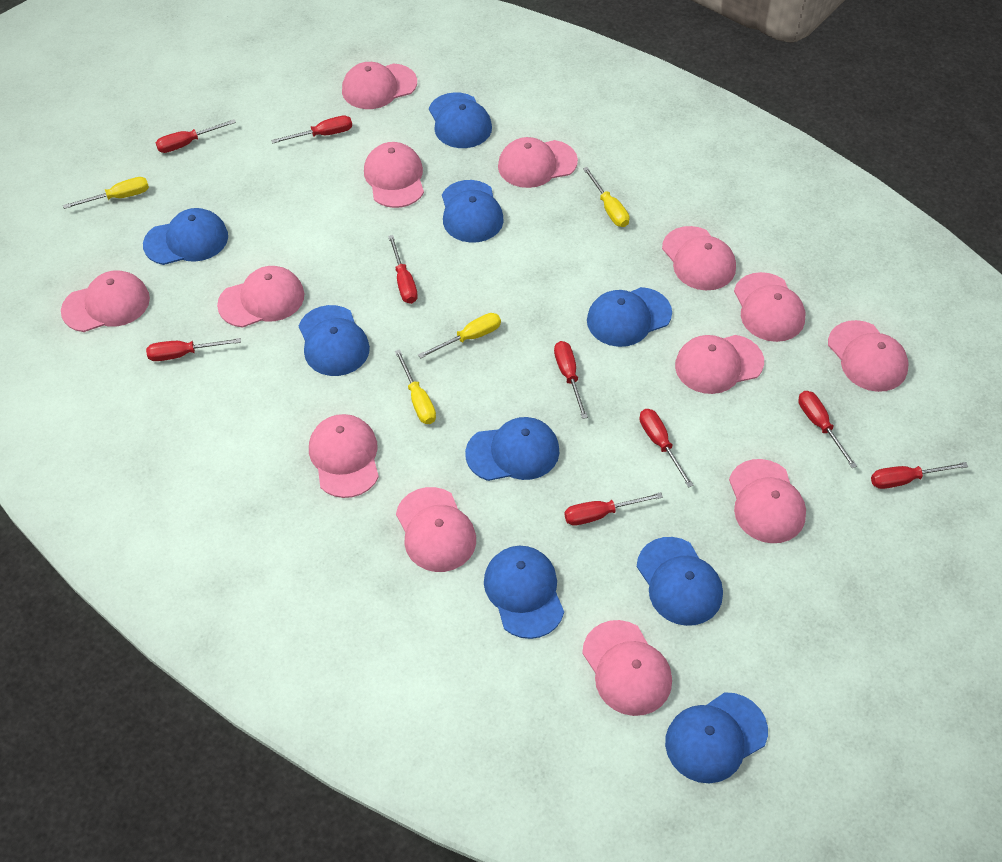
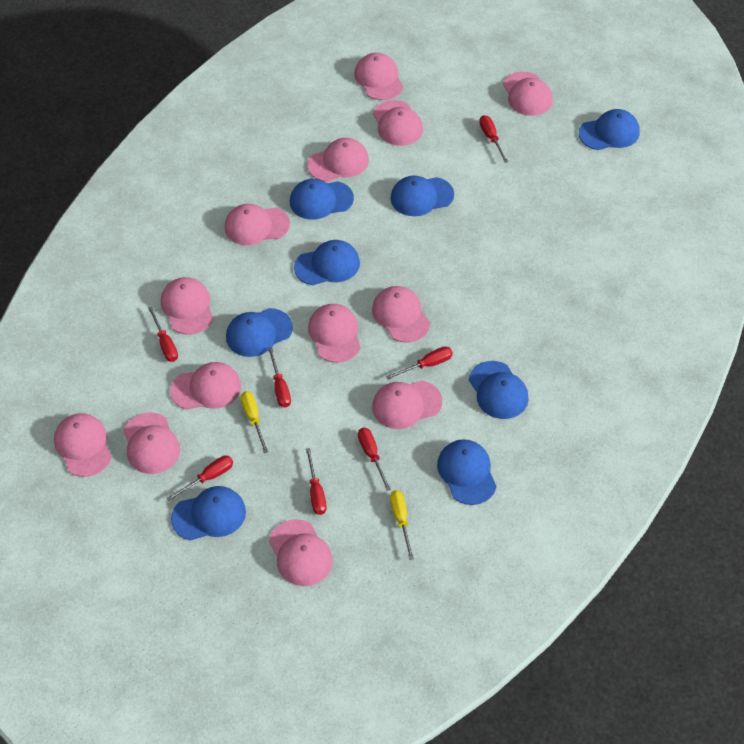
blue cap: 9 -> 8
red screwdriver: 9 -> 7
yellow screwdriver: 4 -> 2

